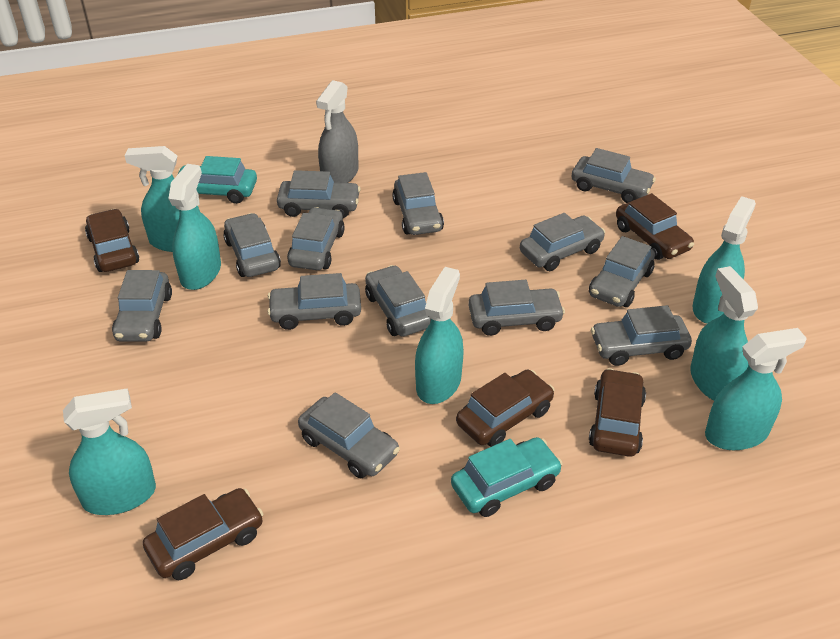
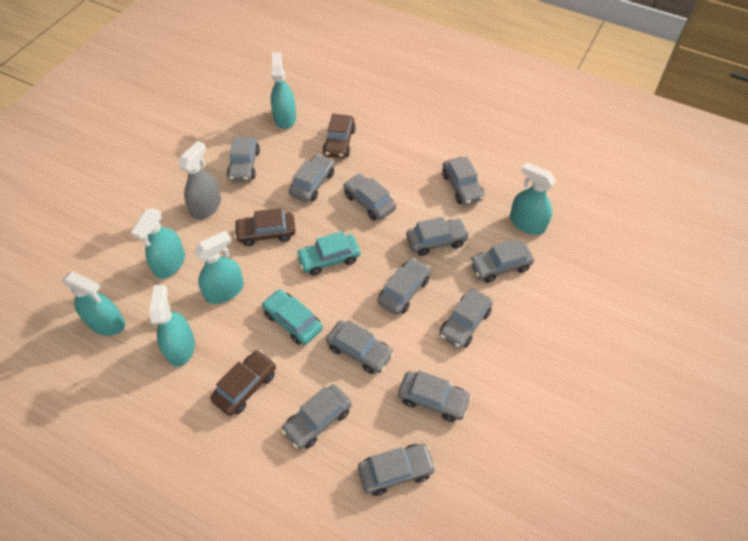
brown car: 5 -> 3
grey car: 13 -> 12
turquoise spray bottle: 7 -> 6

